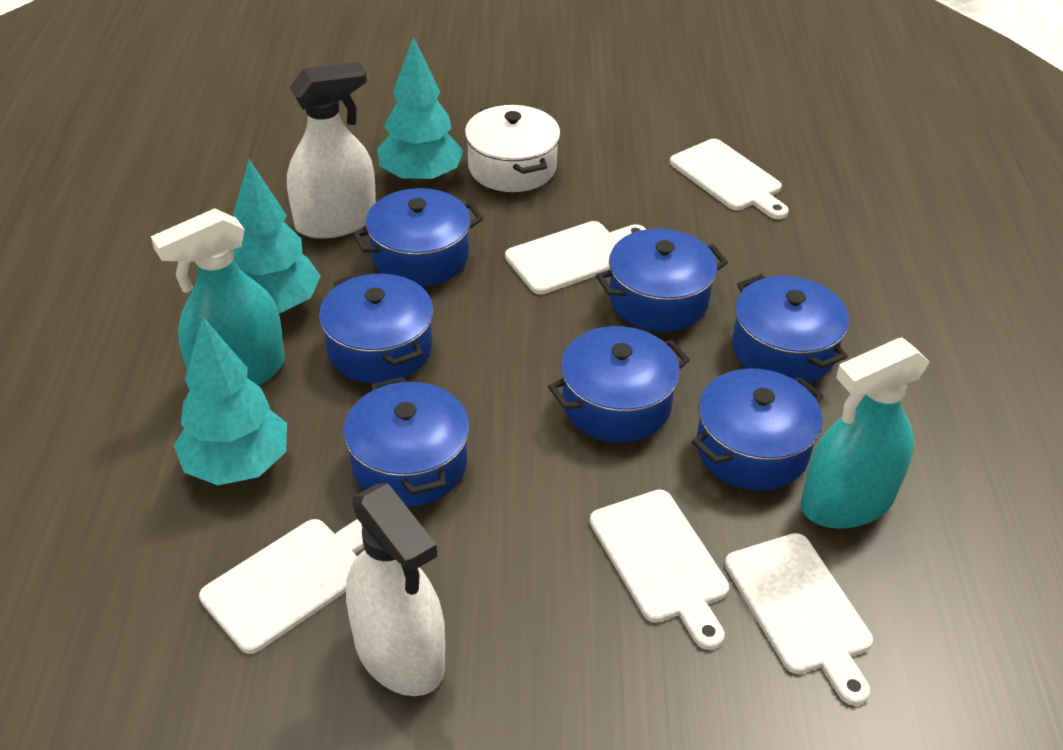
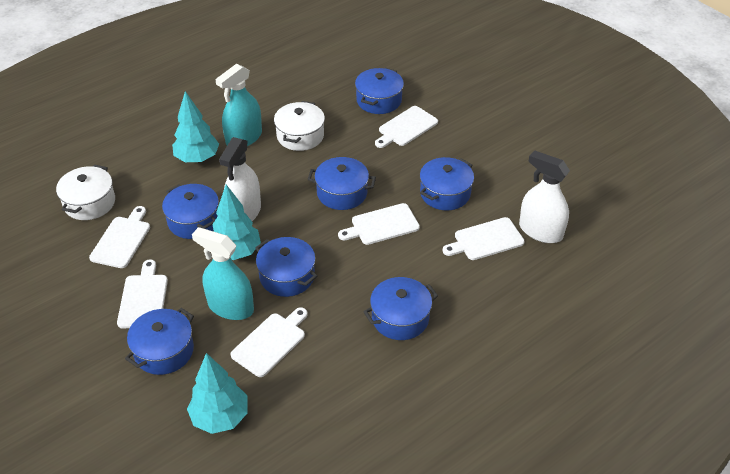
white cutting board: 5 -> 6
white pot: 1 -> 2

